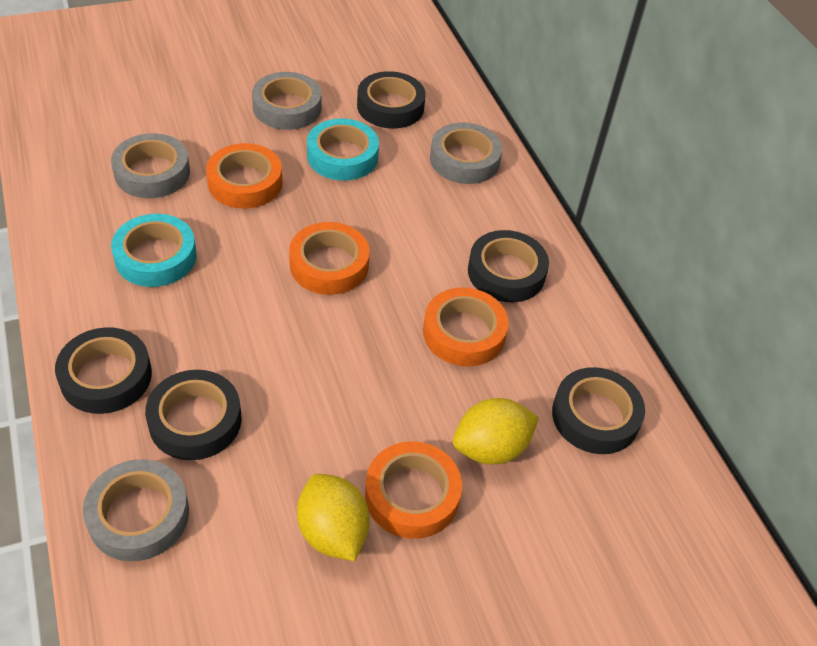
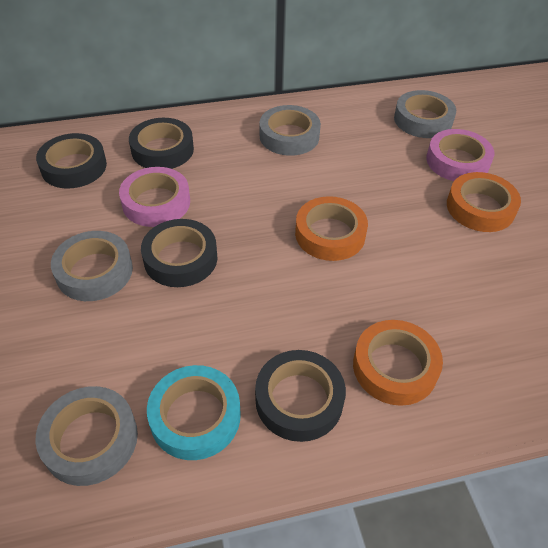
black tape: 5 -> 4
orange tape: 4 -> 3
pink tape: 0 -> 2
turquoise tape: 2 -> 1
yellow lemon: 2 -> 0

